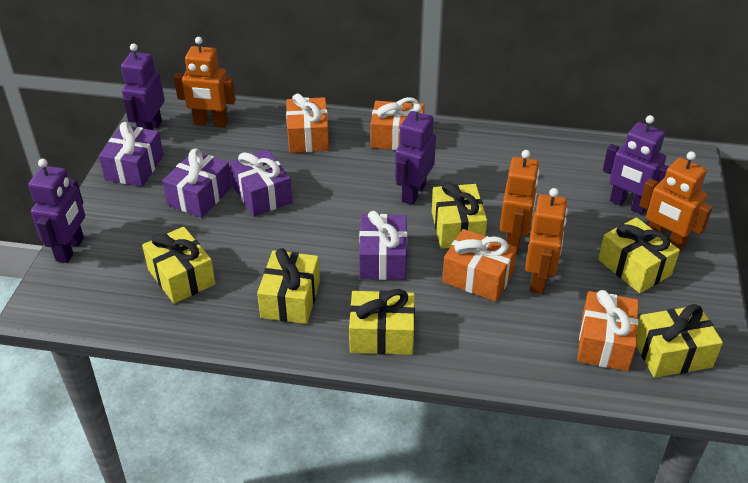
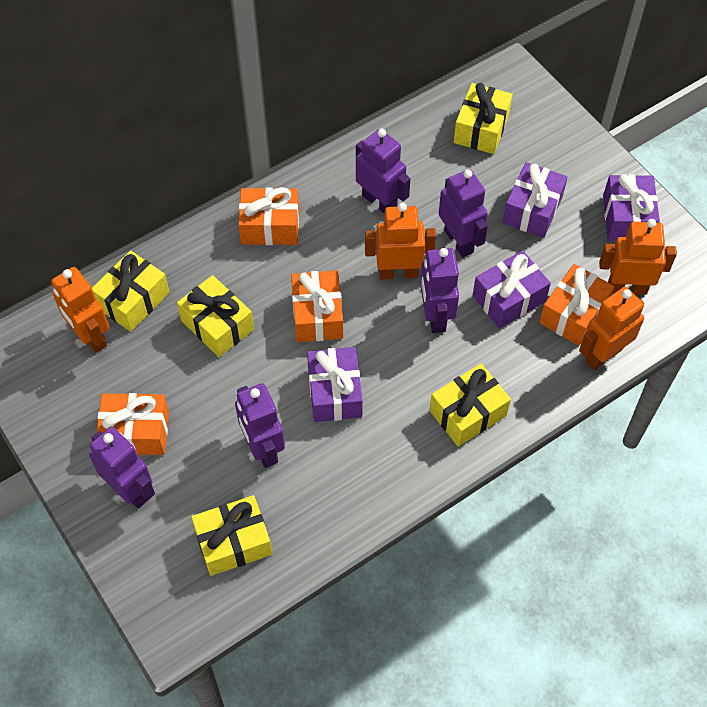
purple robot: 4 -> 5
yellow gift: 6 -> 5

